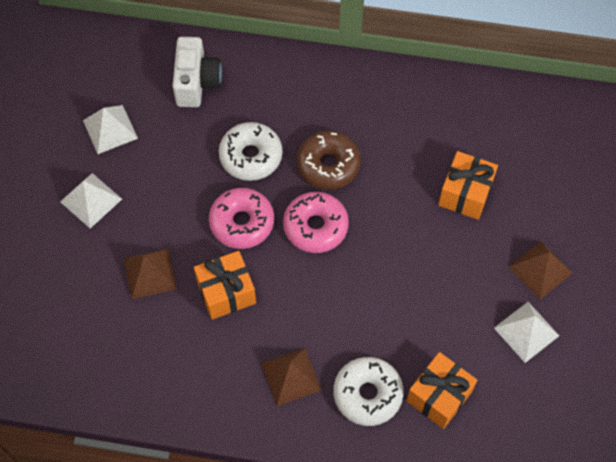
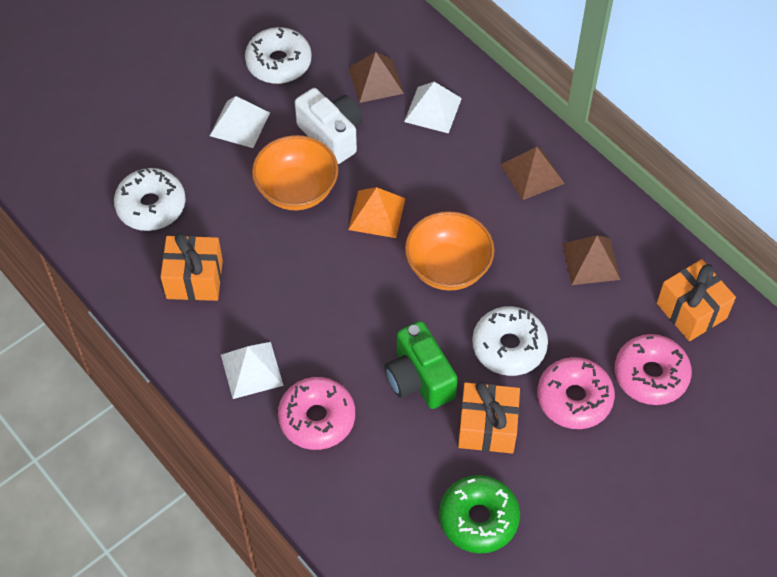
brown donut: 1 -> 0
green camera: 0 -> 1
green donut: 0 -> 1
orange bowl: 0 -> 2
orange pyramid: 0 -> 1
pink donut: 2 -> 3
white donut: 2 -> 3

